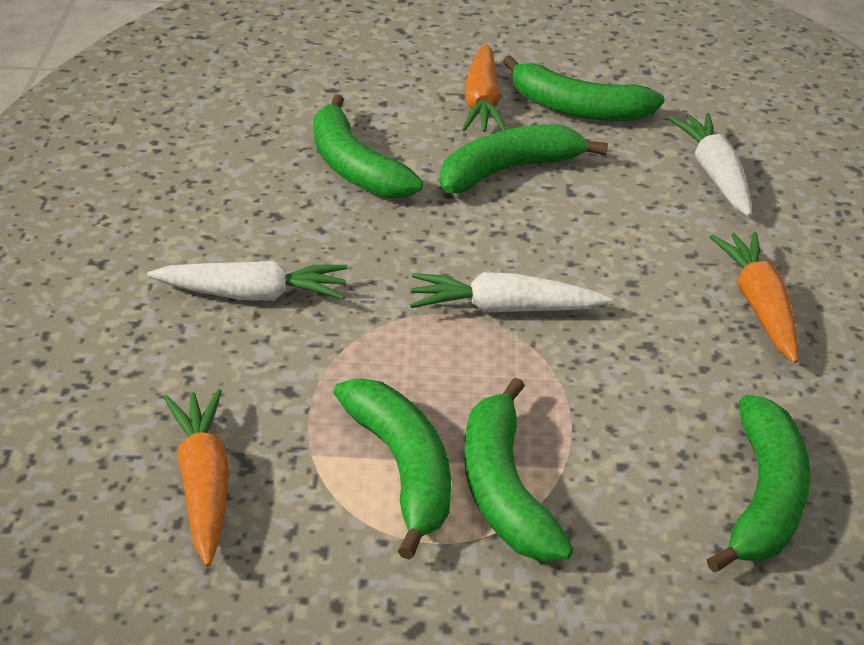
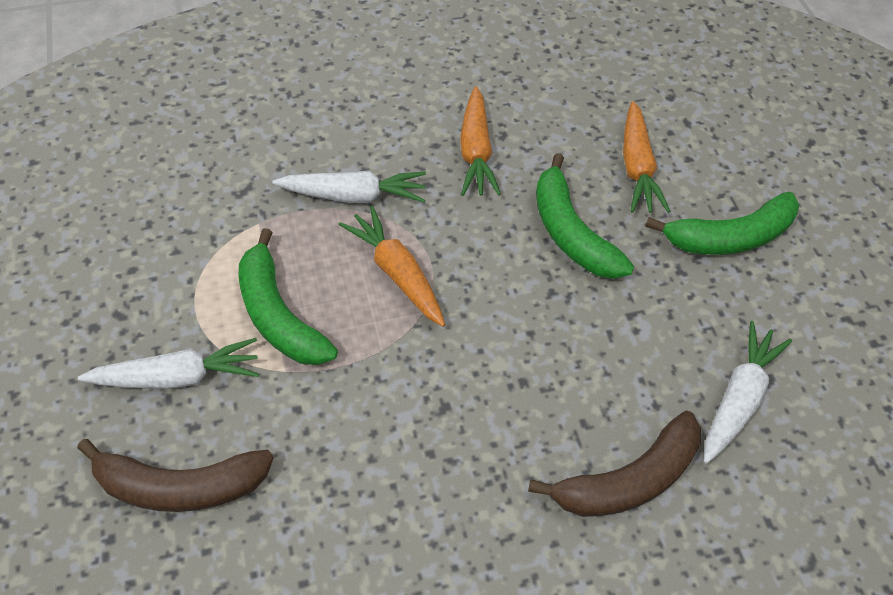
brown banana: 0 -> 2
green banana: 6 -> 3

